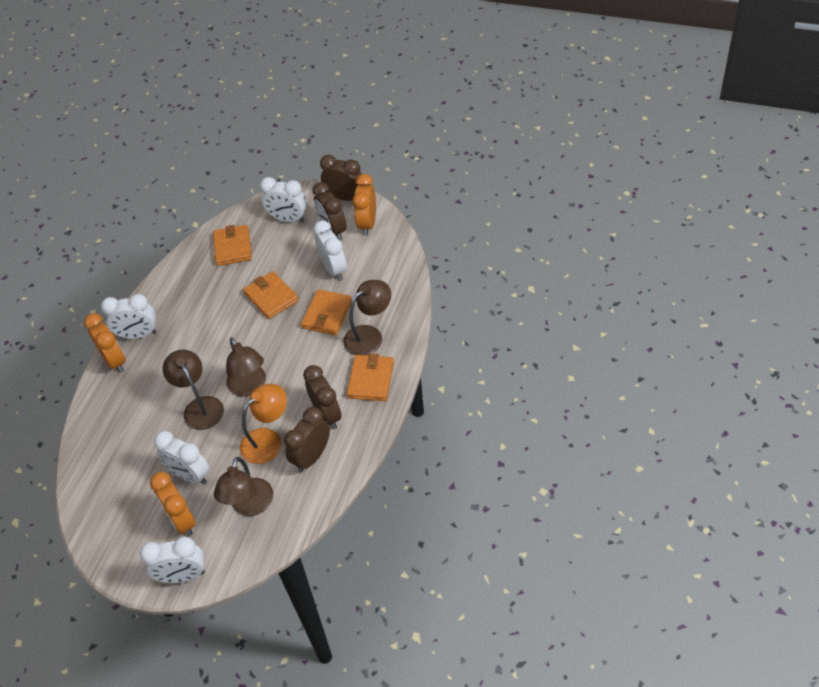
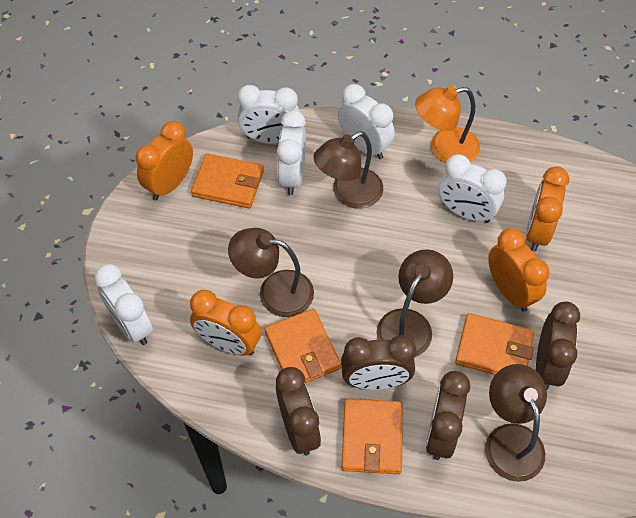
orange clock: 3 -> 4

